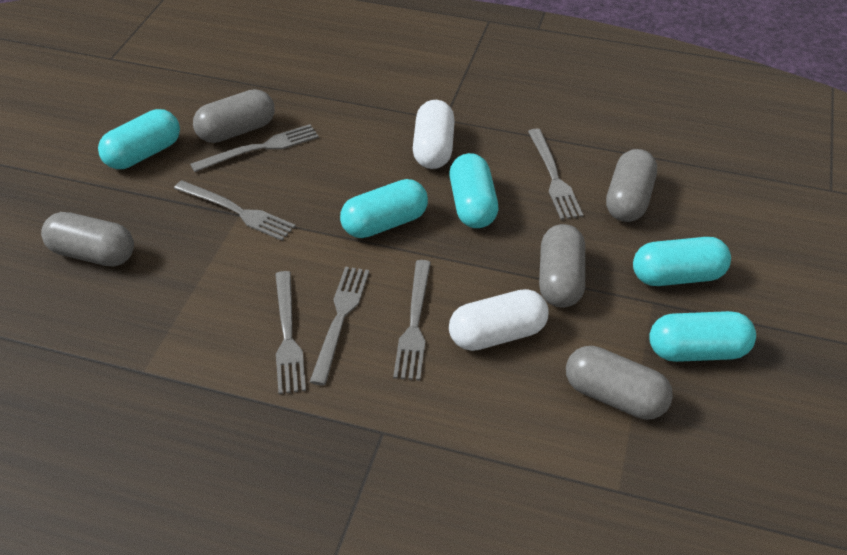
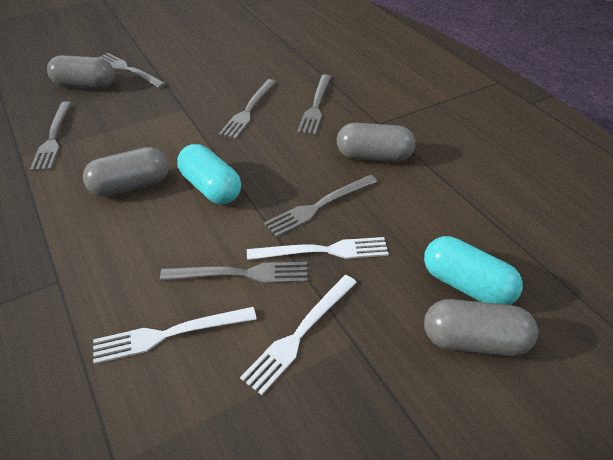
grey capsule: 5 -> 4
turquoise capsule: 5 -> 2
white capsule: 2 -> 0
white fork: 0 -> 3

